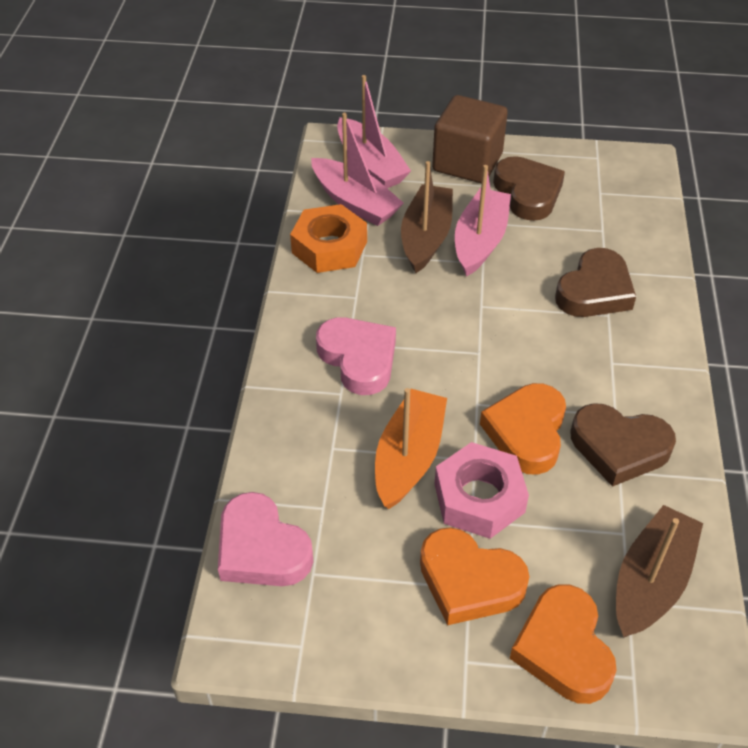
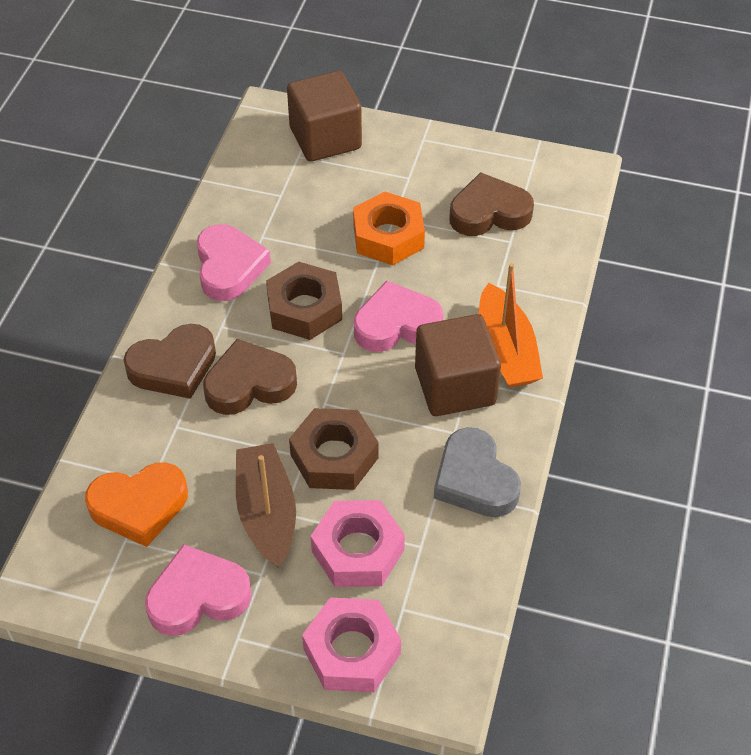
brown boat: 2 -> 1
brown cube: 1 -> 2
brown nut: 0 -> 2
grey heart: 0 -> 1
orange heart: 3 -> 1
pink boat: 3 -> 0
pink heart: 2 -> 3
pink nut: 1 -> 2

